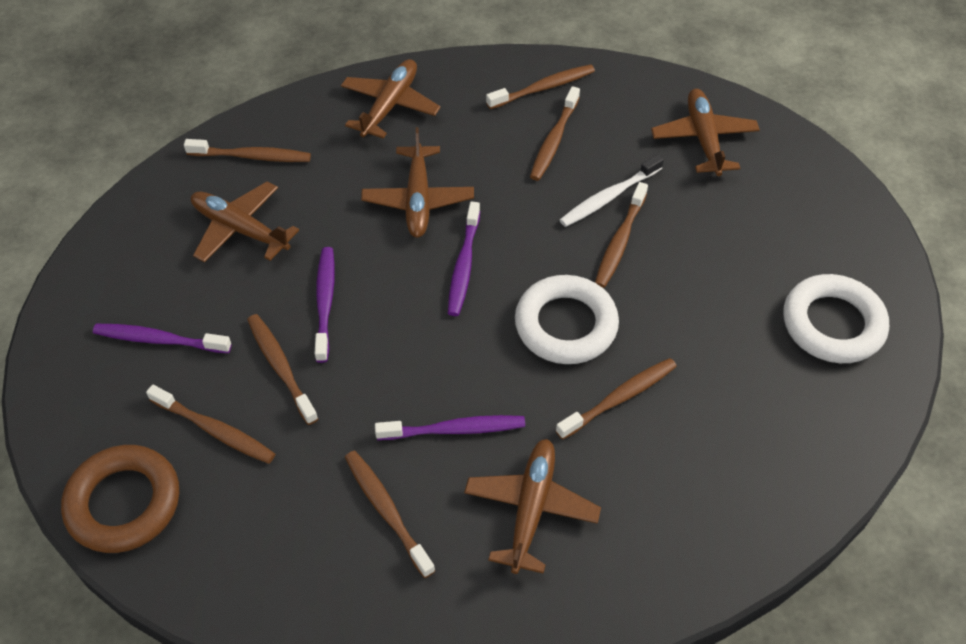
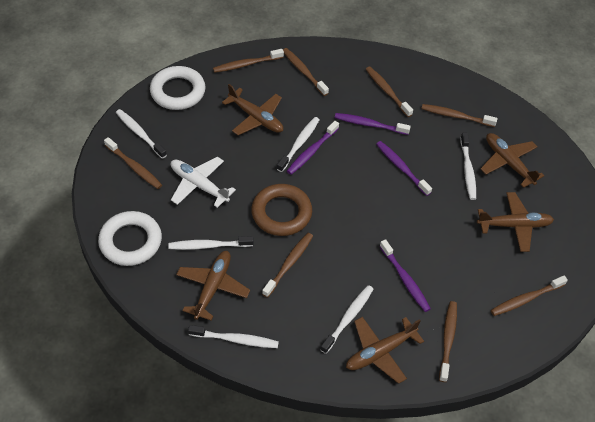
white plane: 0 -> 1
white toothbrush: 1 -> 6

